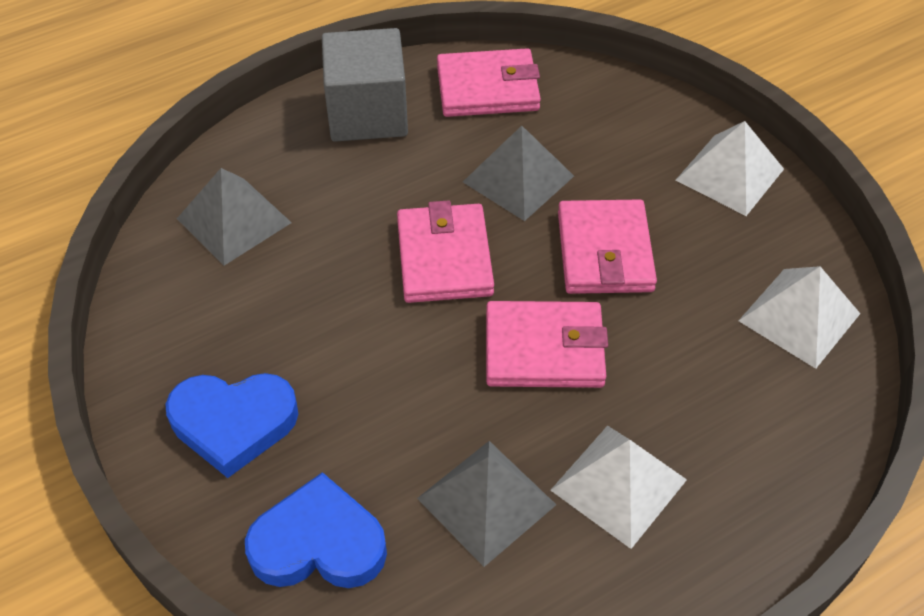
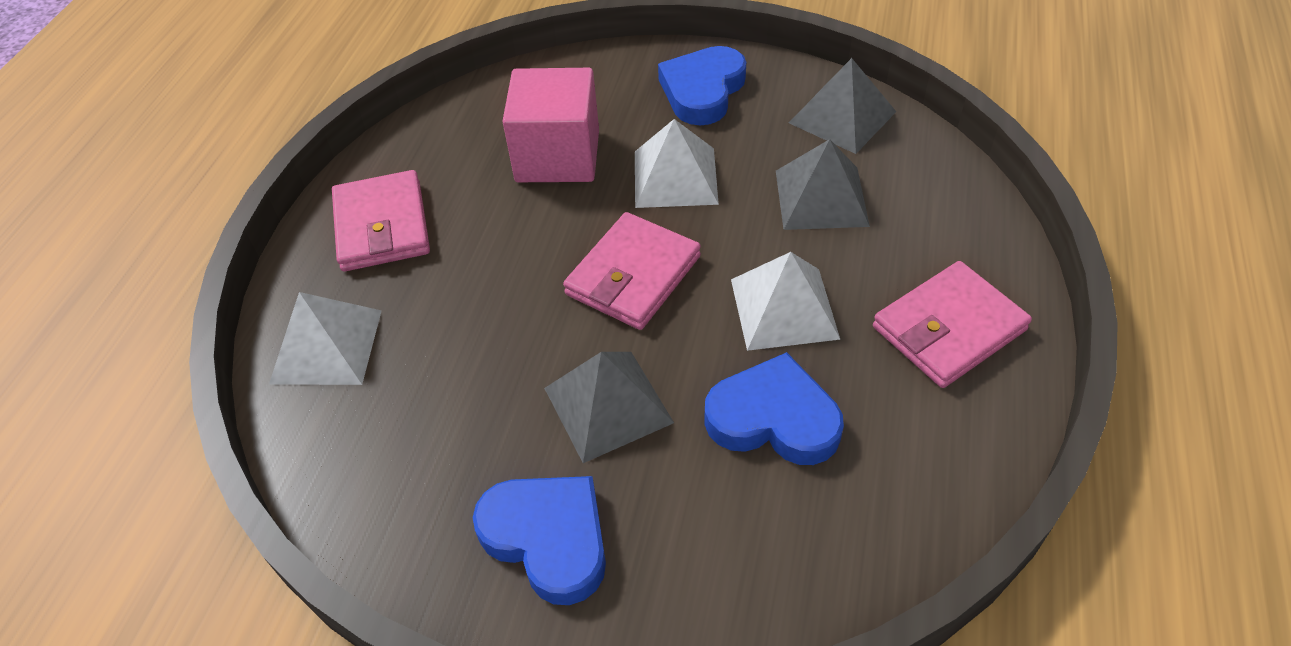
blue heart: 2 -> 3
grey cube: 1 -> 0
pink cube: 0 -> 1
pink wallet: 4 -> 3

